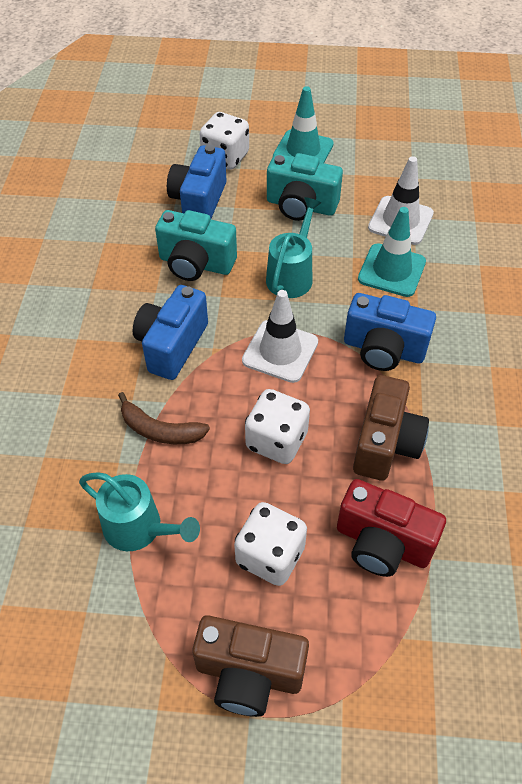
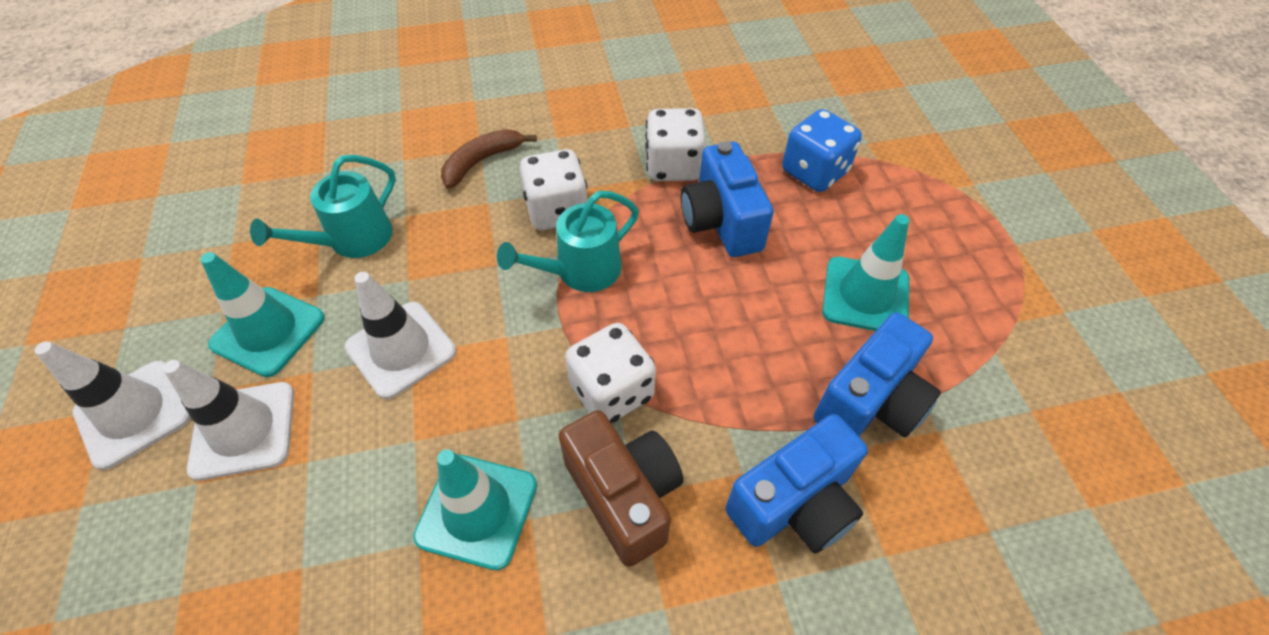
blue dice: 0 -> 1
brown camera: 2 -> 1
red camera: 1 -> 0
turquoise camera: 2 -> 0
turquoise traffic cone: 2 -> 3
white traffic cone: 2 -> 3

